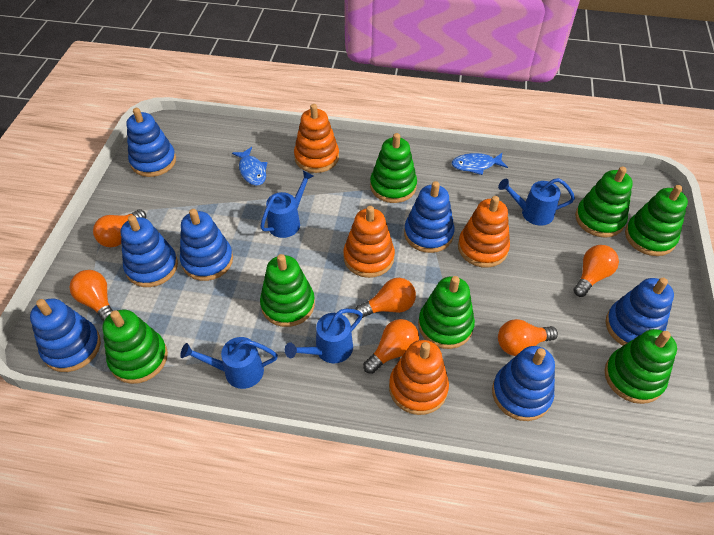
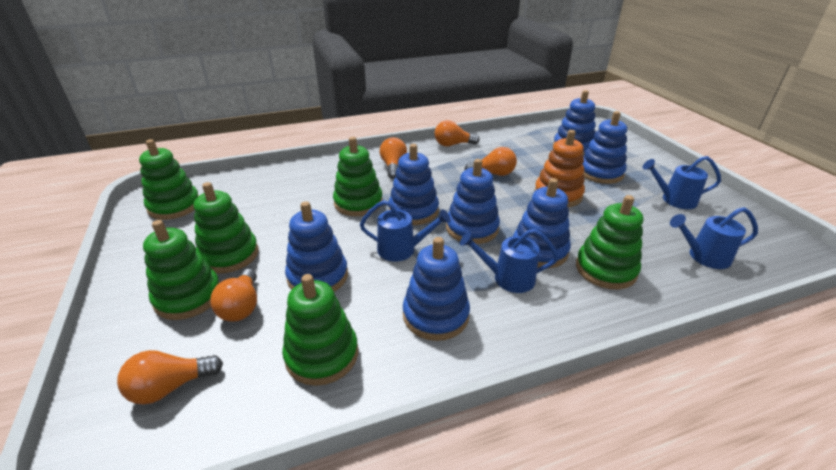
blue fish: 2 -> 0
green stacking toy: 7 -> 6
orange light bulb: 6 -> 5
orange stacking toy: 4 -> 1

